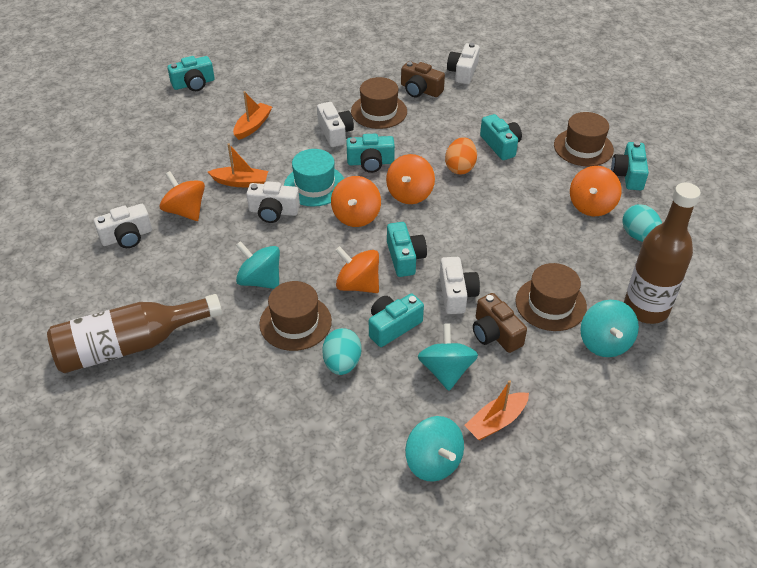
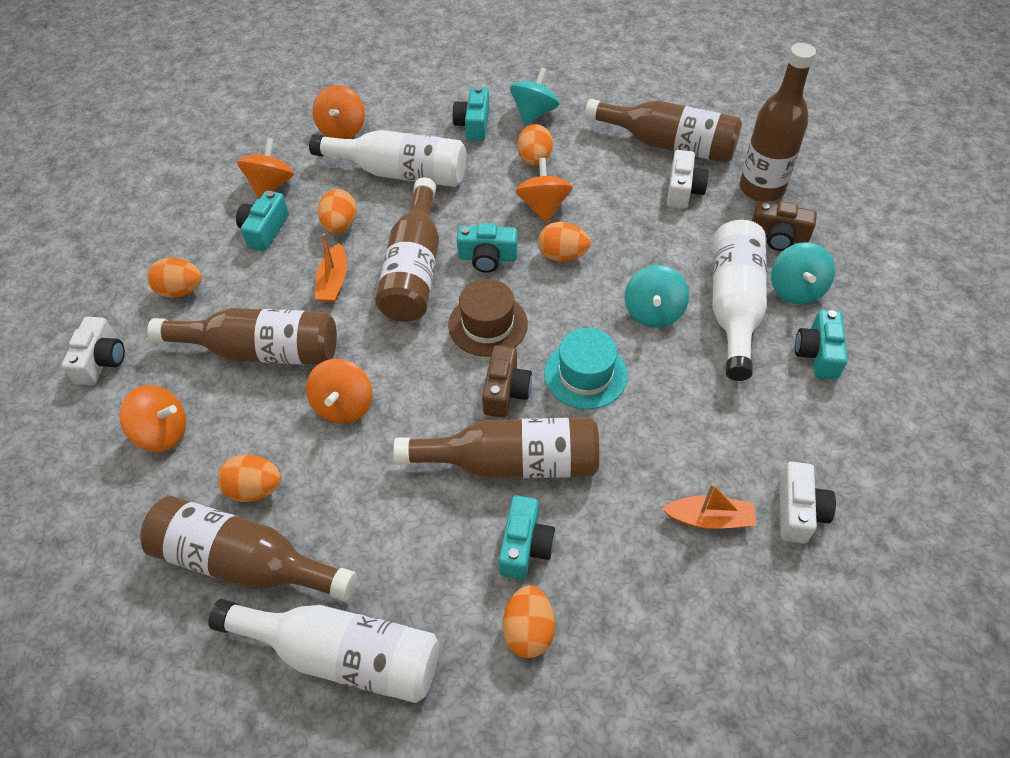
brown bottle: 2 -> 6
brown hat: 4 -> 1
orange boat: 3 -> 2
orange egg: 1 -> 6
turquoise camera: 6 -> 5
turquoise egg: 2 -> 0
turquoise spinning top: 4 -> 3
white bottle: 0 -> 3
white camera: 5 -> 3

